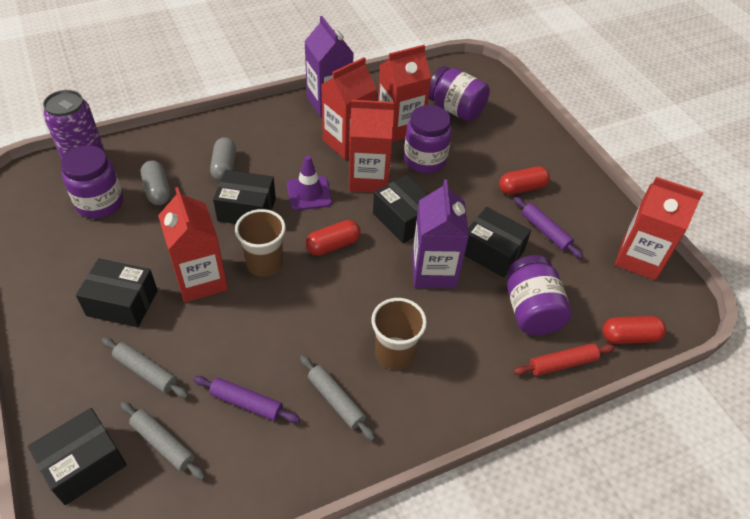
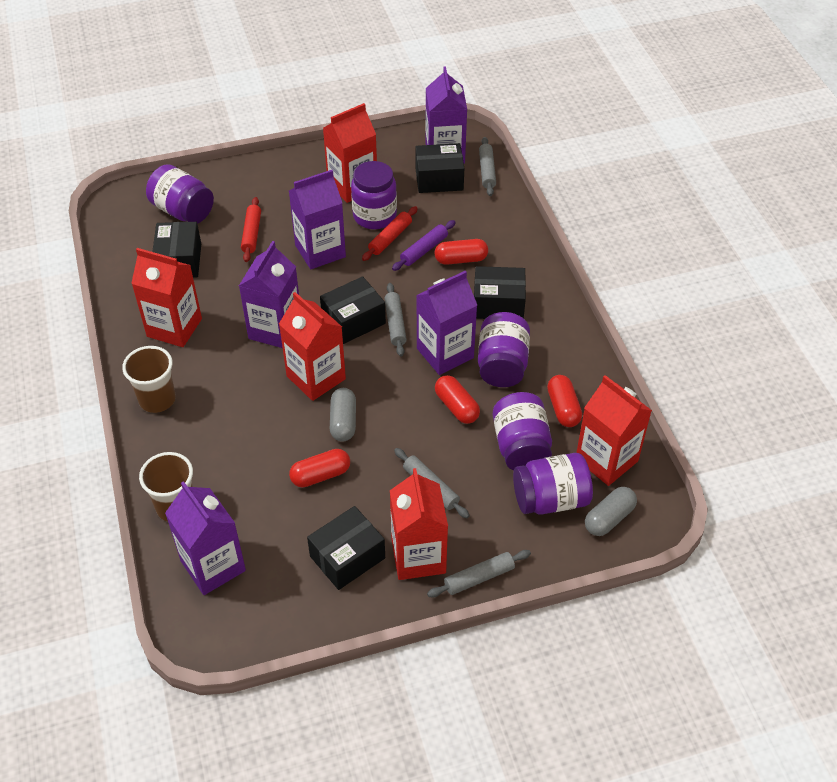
grey rolling pin: 3 -> 4
purple can: 1 -> 0
purple carton: 2 -> 5
purple jar: 4 -> 5
purple rolling pin: 2 -> 1
purple traffic cone: 1 -> 0
red capsule: 3 -> 4
red rolling pin: 1 -> 2

